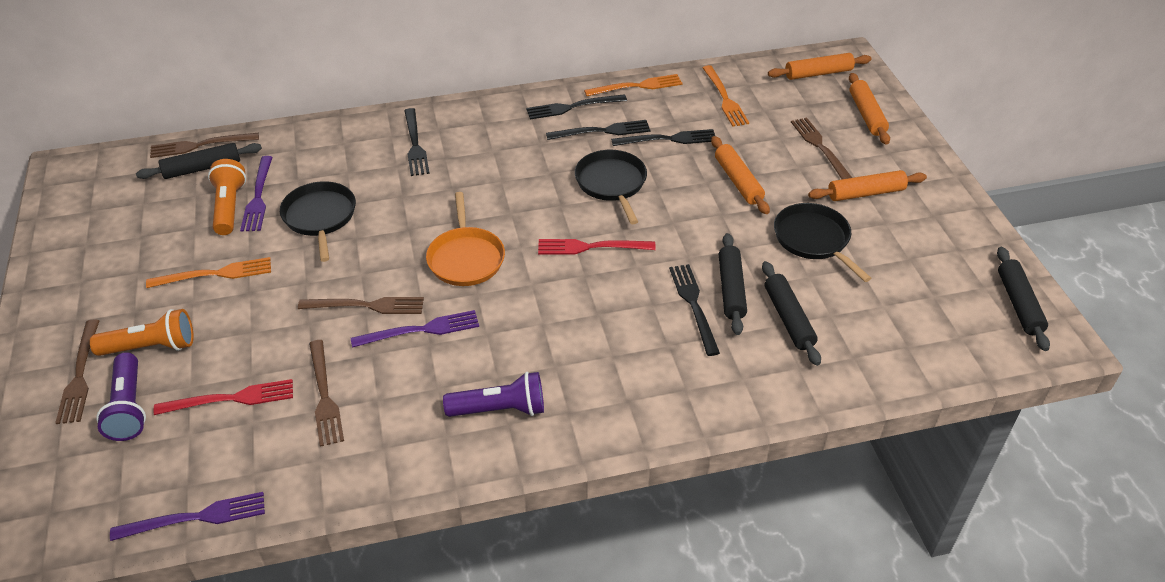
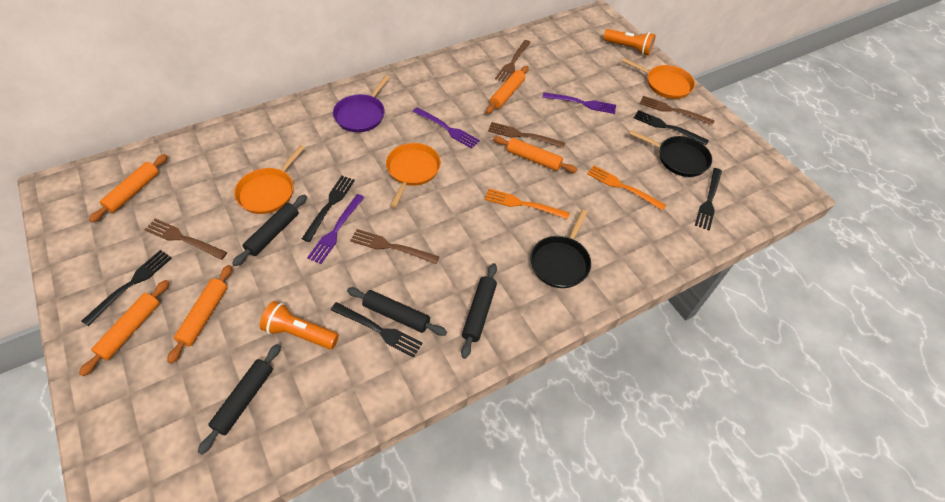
black pan: 3 -> 2
orange fork: 3 -> 2
orange pan: 1 -> 3
orange rolling pin: 4 -> 5
purple flashlight: 2 -> 0
purple pan: 0 -> 1
red fork: 2 -> 0

